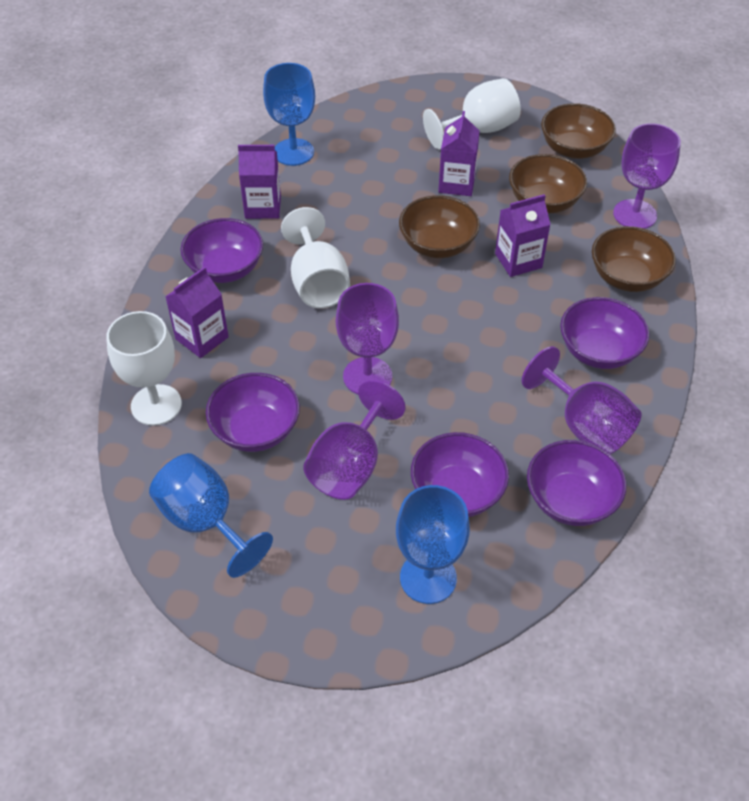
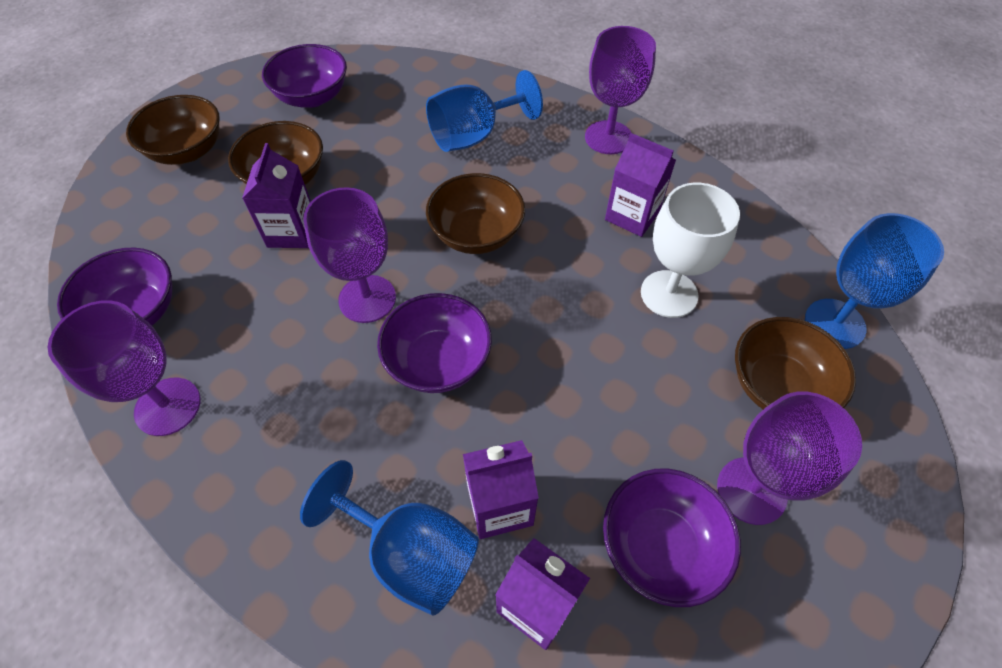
purple bowl: 5 -> 4
white goblet: 3 -> 1

